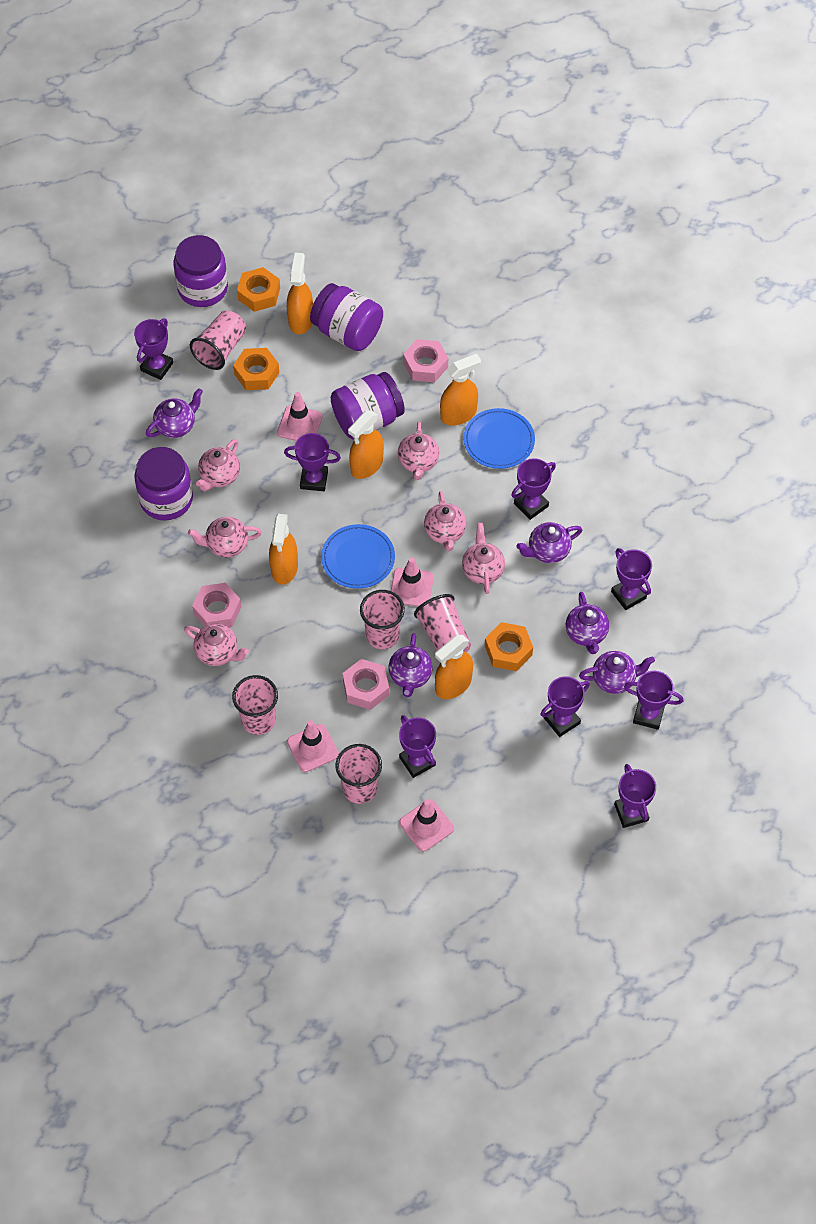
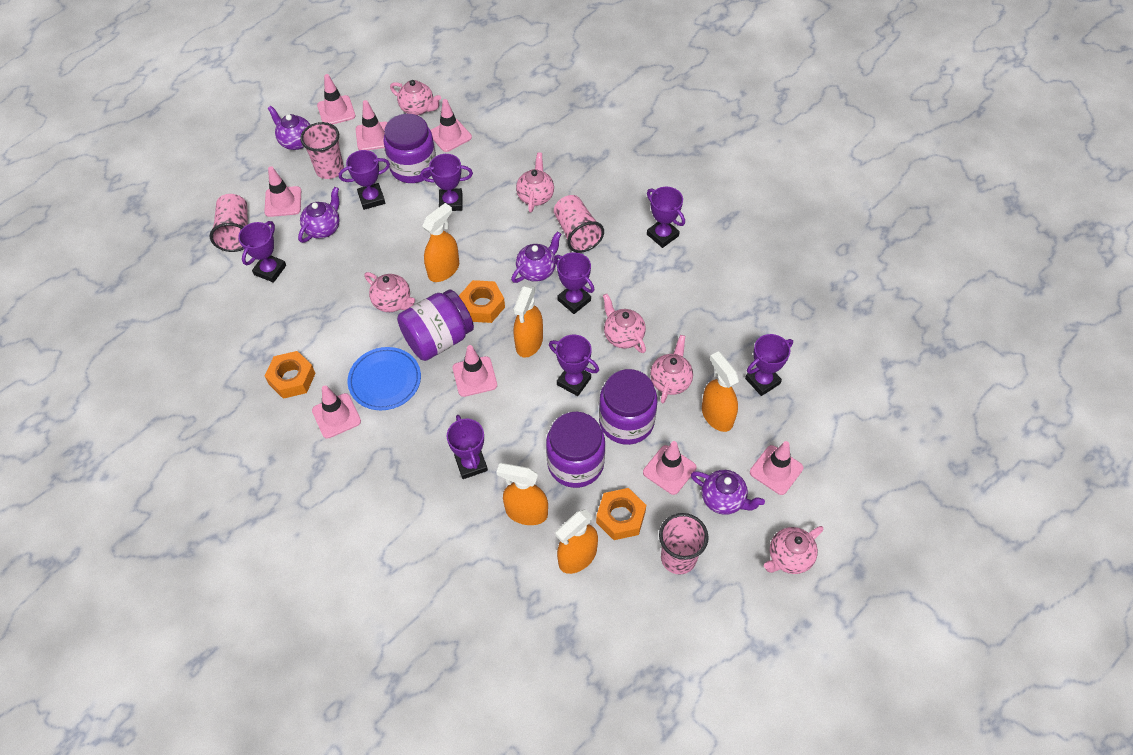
blue plate: 2 -> 1
pink cup: 5 -> 4
pink nut: 3 -> 0
pink traffic cone: 4 -> 8
purple teapot: 5 -> 4

